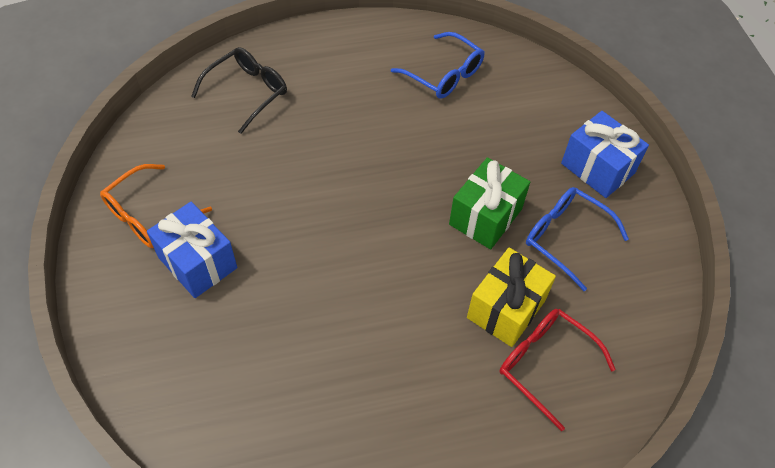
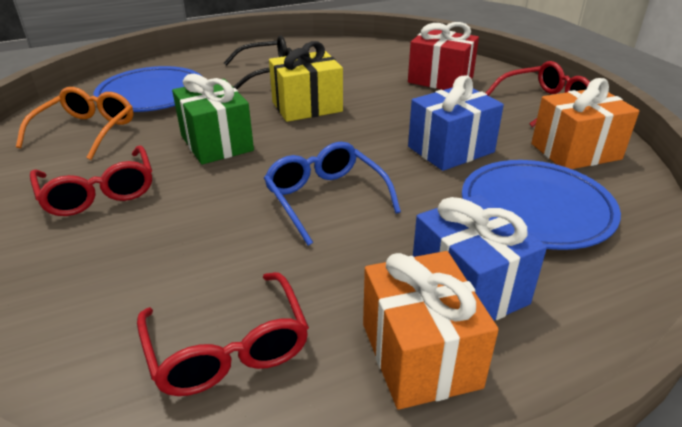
blue glasses: 2 -> 1
blue plate: 0 -> 2
orange gift: 0 -> 2
red gift: 0 -> 1
red glasses: 1 -> 3

